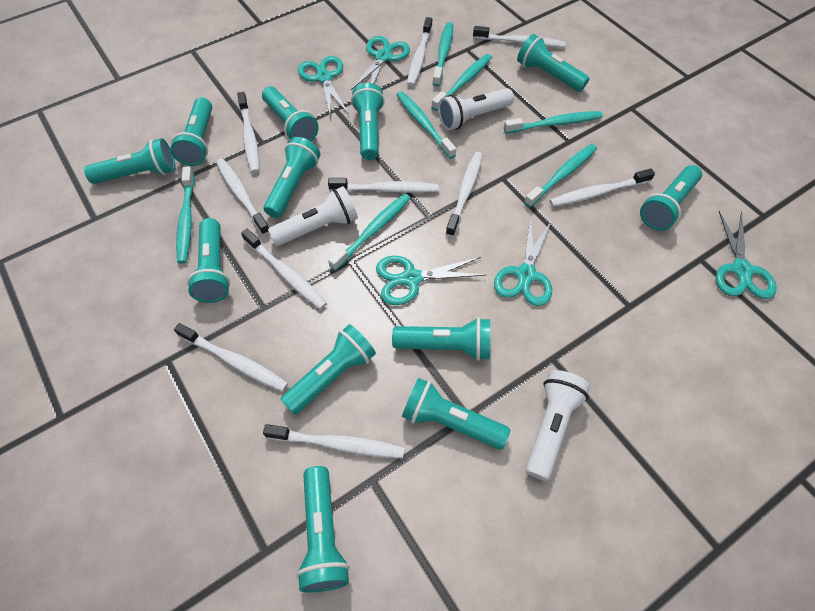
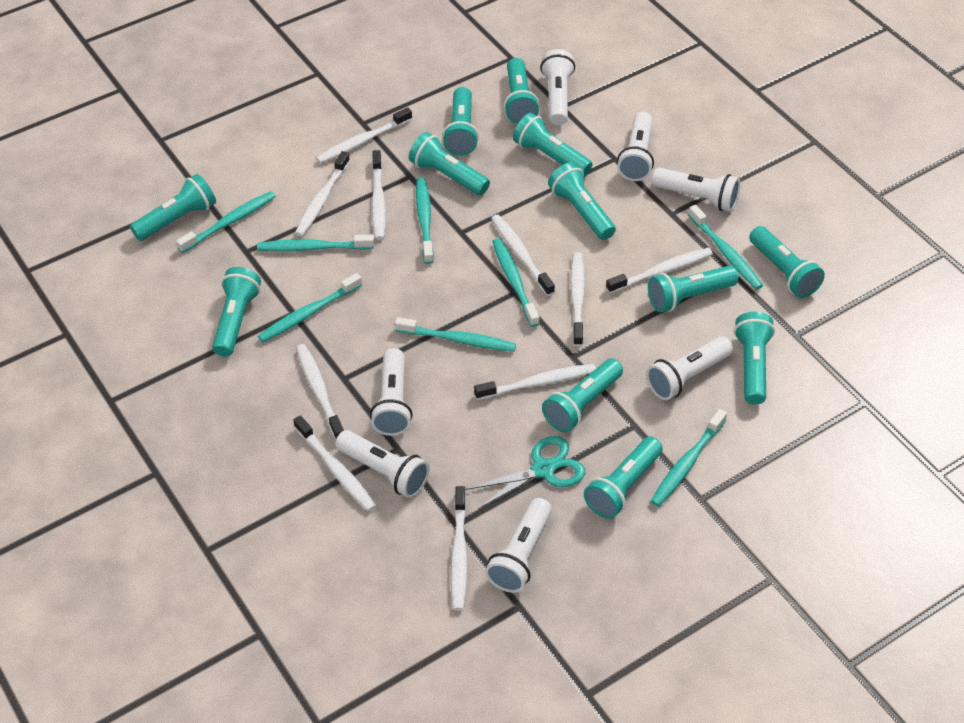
turquoise scissors: 5 -> 1
turquoise toothbrush: 7 -> 8
white flashlight: 3 -> 7

